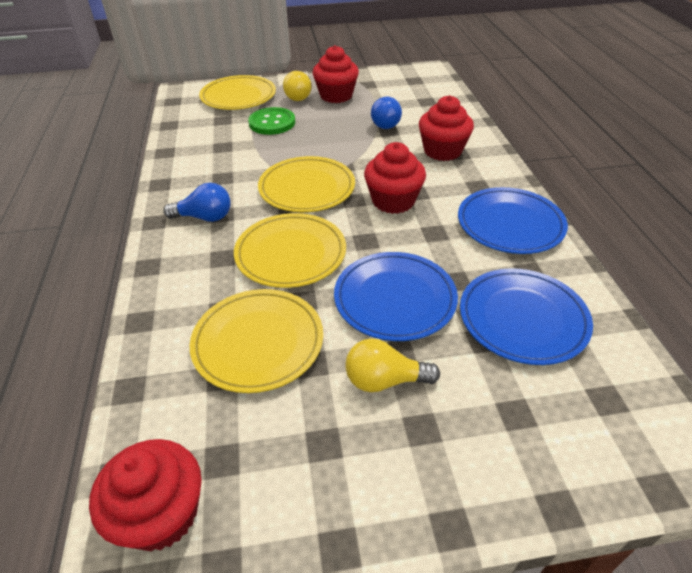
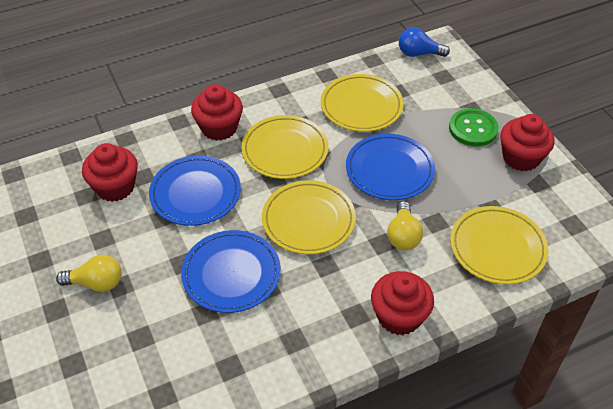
blue light bulb: 2 -> 1

